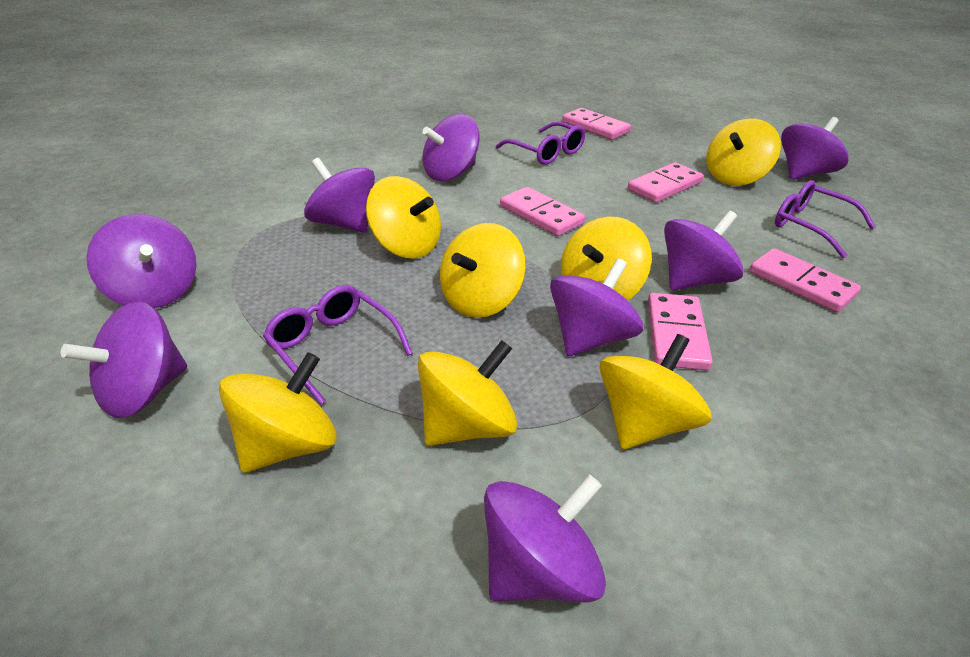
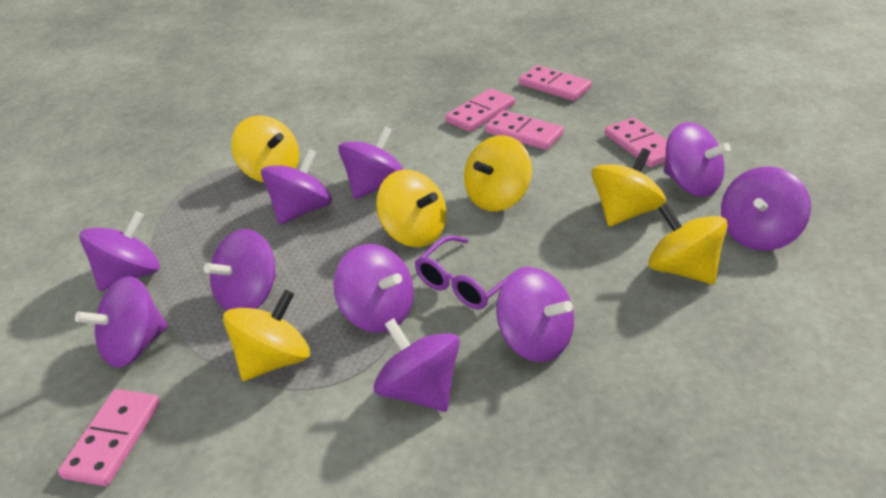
purple glasses: 3 -> 1
purple spinning top: 8 -> 10
yellow spinning top: 7 -> 6

